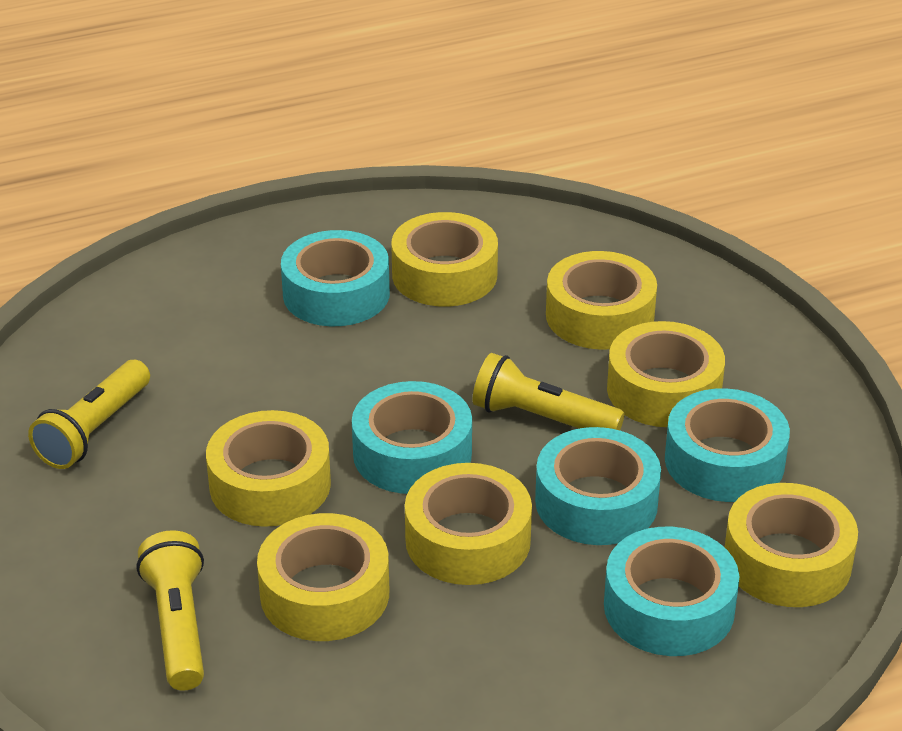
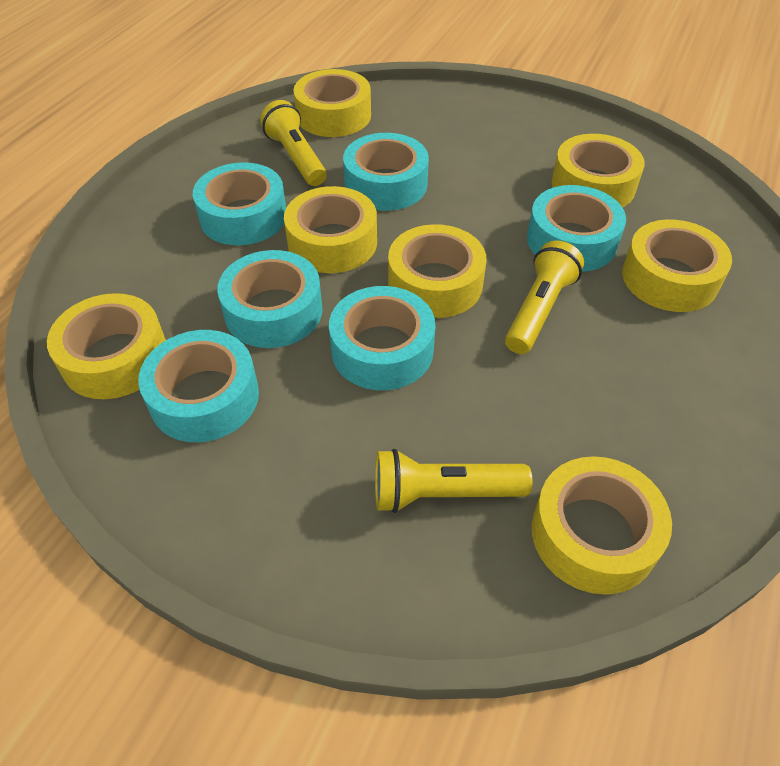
turquoise tape: 5 -> 6

